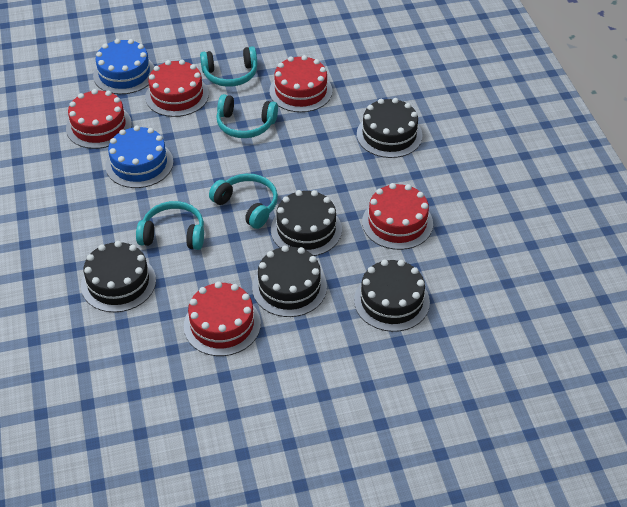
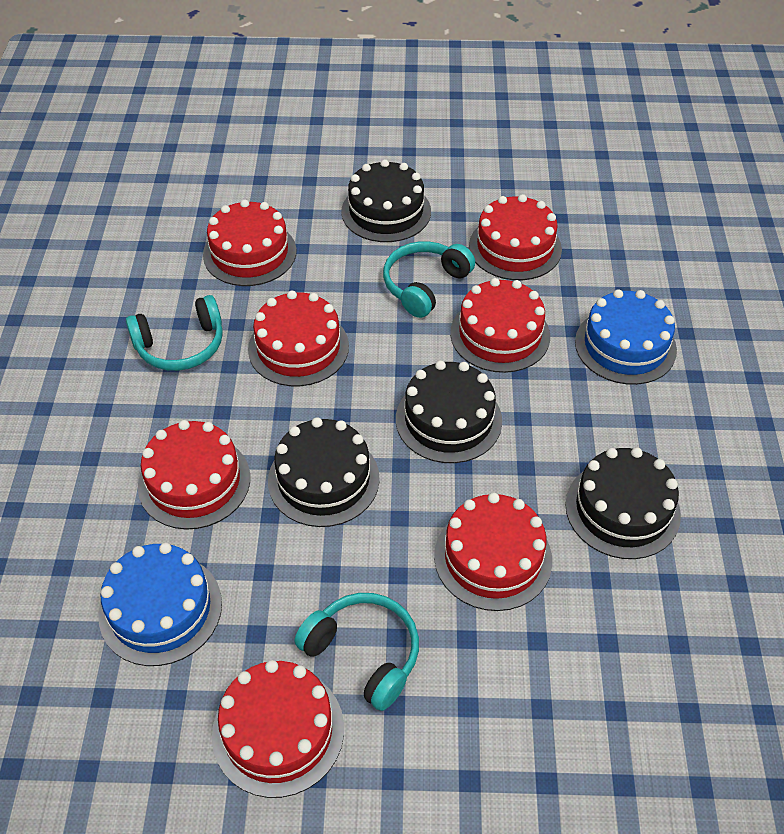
black cake: 5 -> 4
red cake: 5 -> 7
turquoise headphones: 4 -> 3

